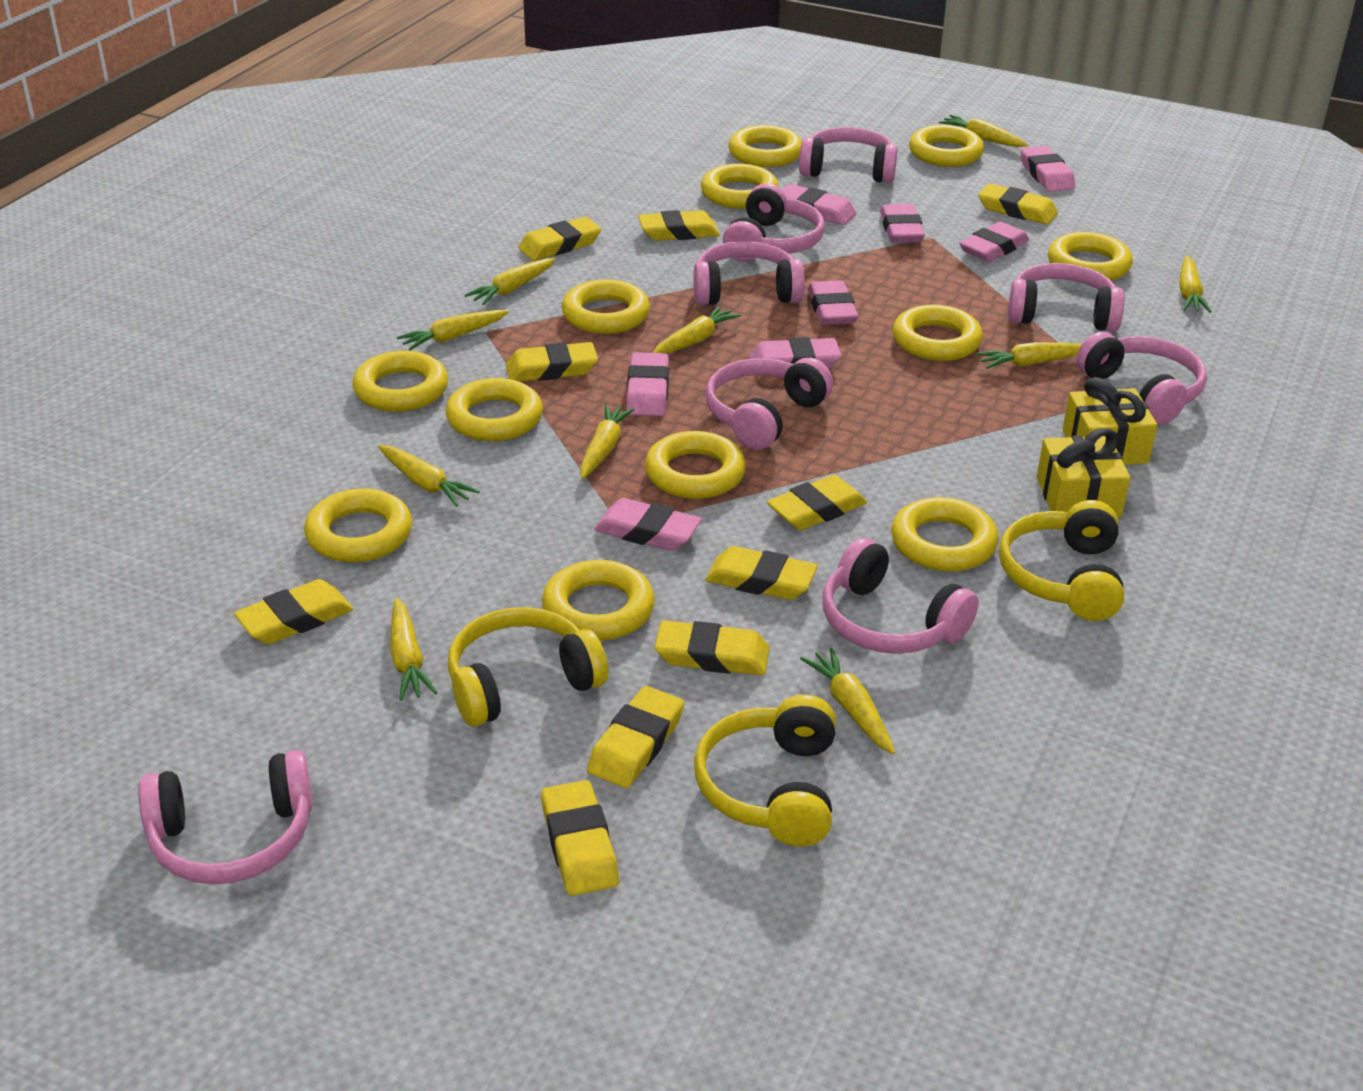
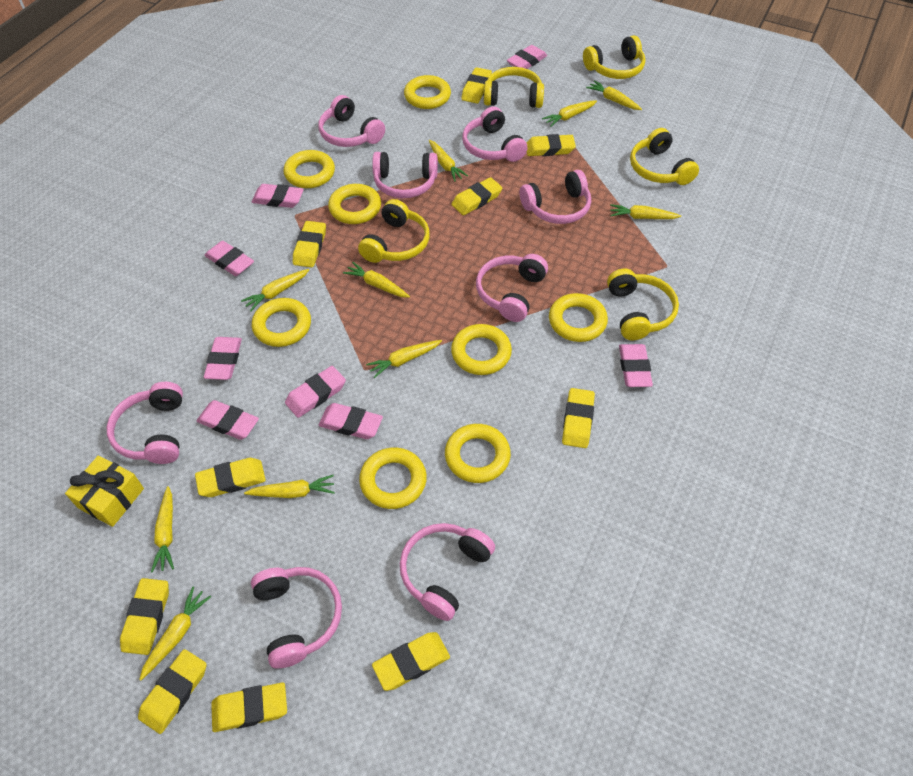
yellow gift: 2 -> 1
yellow headphones: 3 -> 5
yellow ring: 12 -> 8

